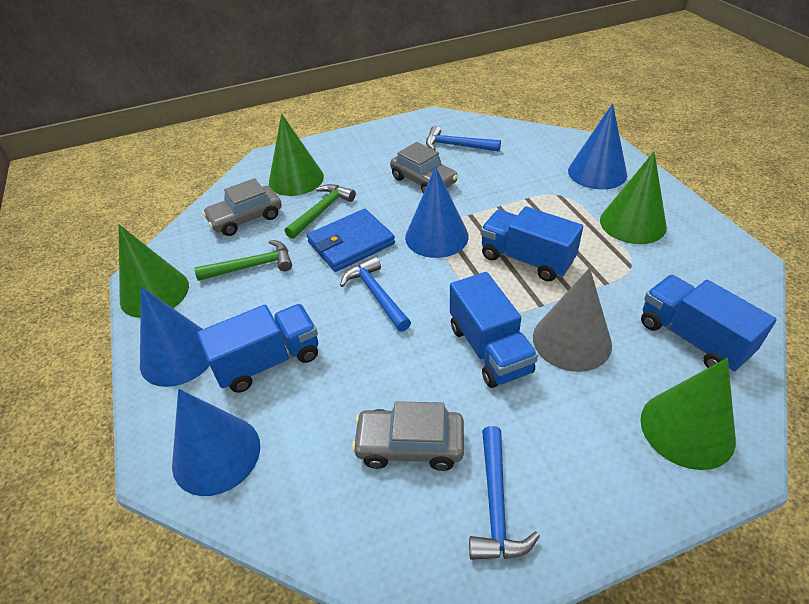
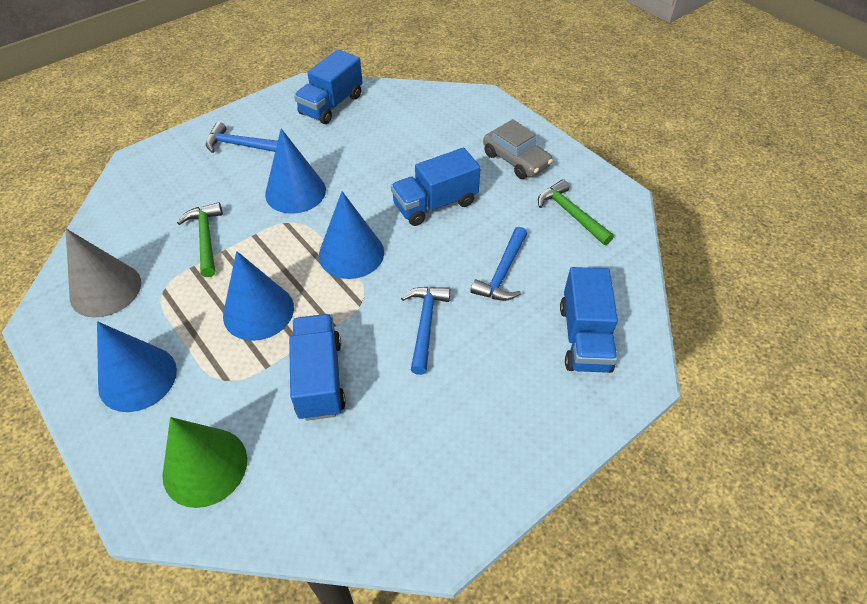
blue wallet: 1 -> 0
green cone: 4 -> 1
grey car: 3 -> 1

